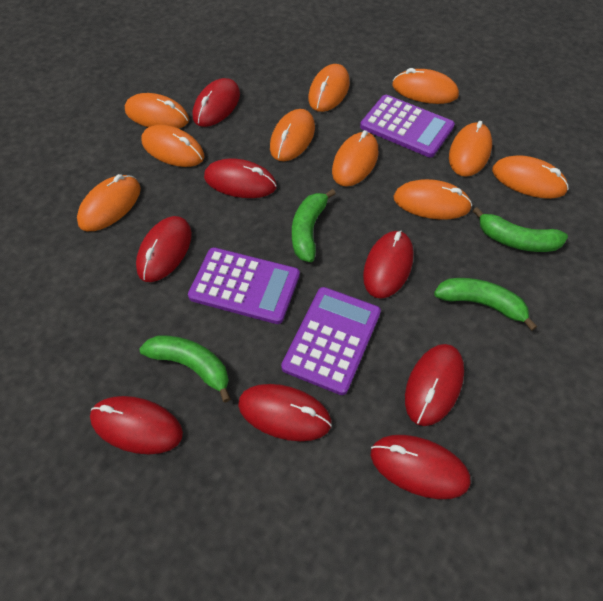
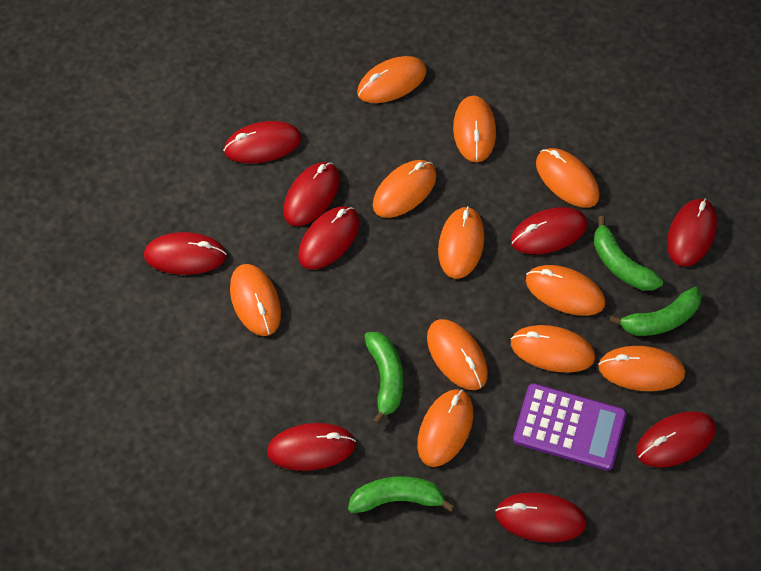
orange mouse: 10 -> 11
purple calculator: 3 -> 1
red mouse: 8 -> 9

